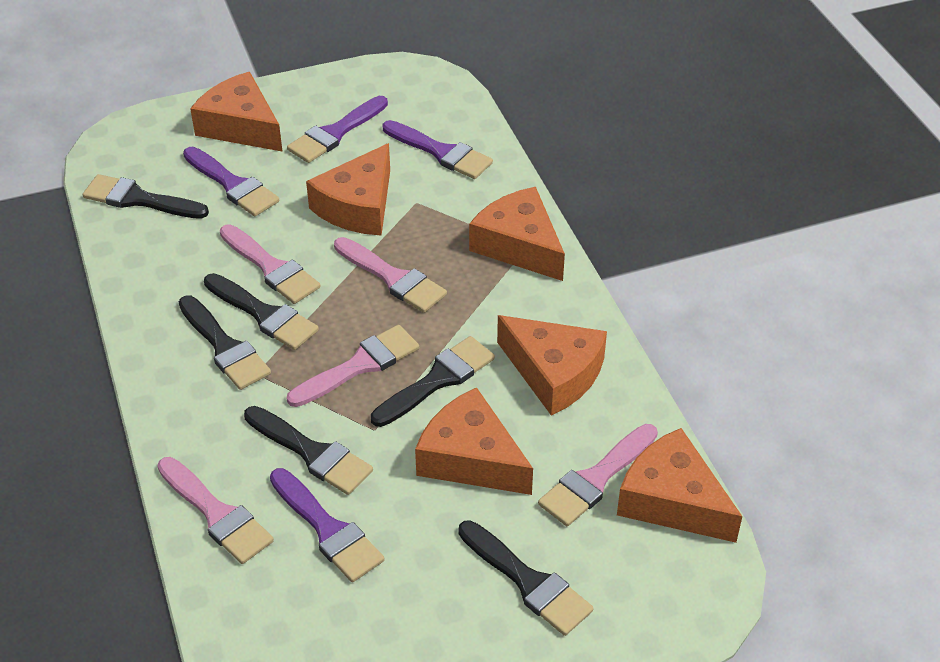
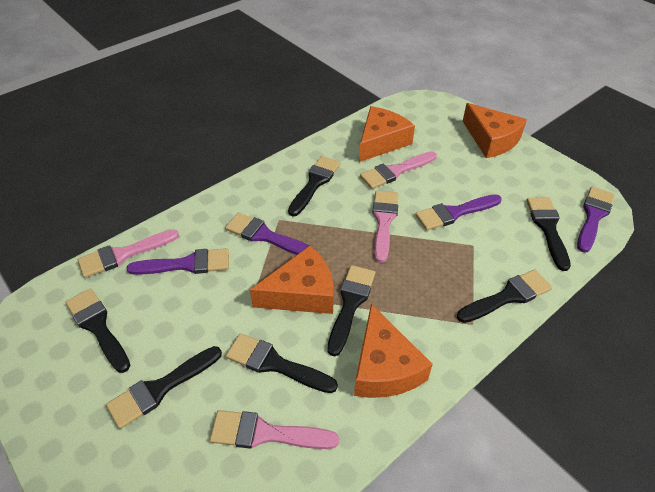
black brush: 6 -> 7
orange cheese: 6 -> 4
pink brush: 5 -> 4

